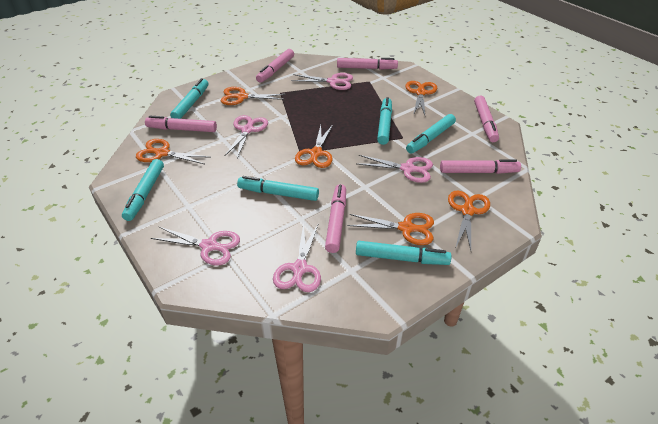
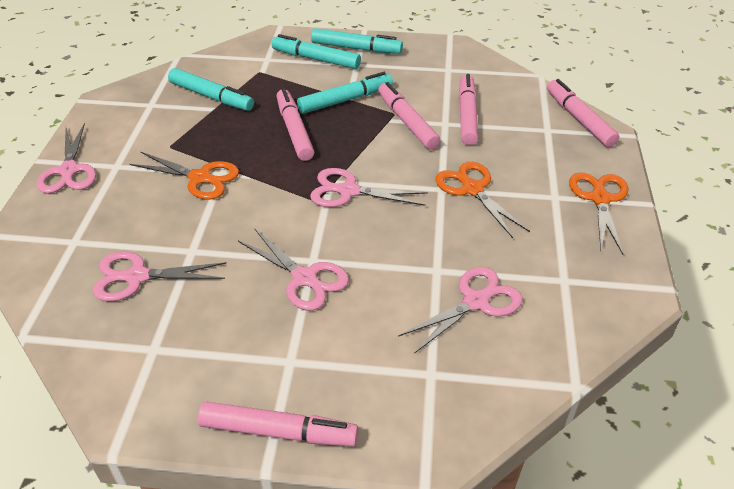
orange scissors: 6 -> 3
pink marker: 6 -> 5
turquoise marker: 6 -> 4

